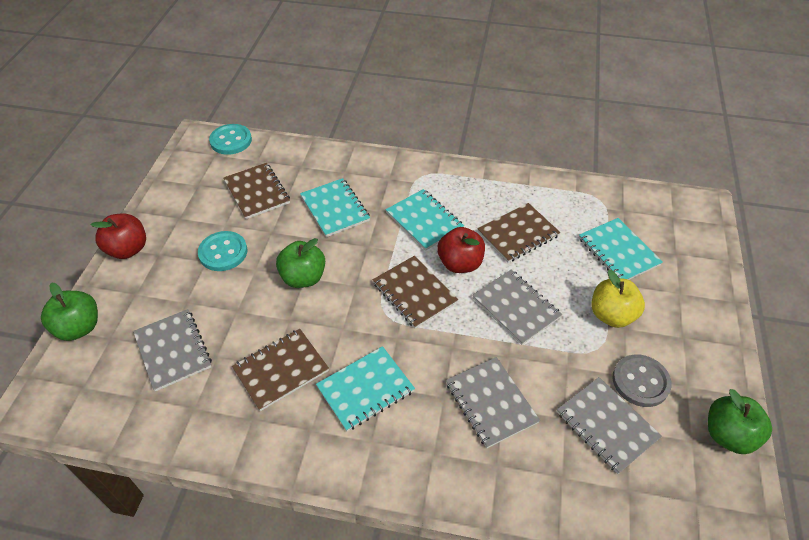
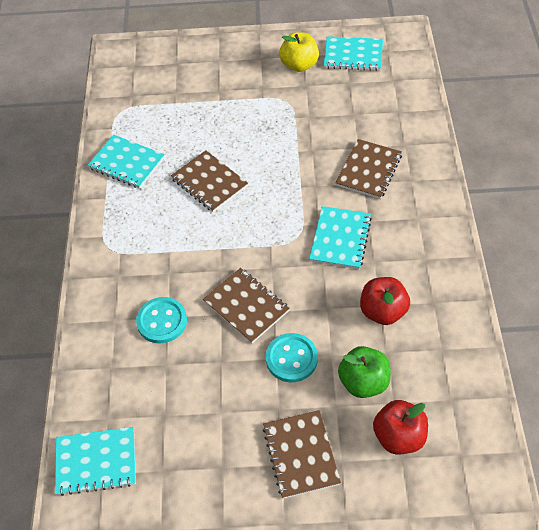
green apple: 3 -> 1
grey button: 1 -> 0
grey notebook: 4 -> 0

